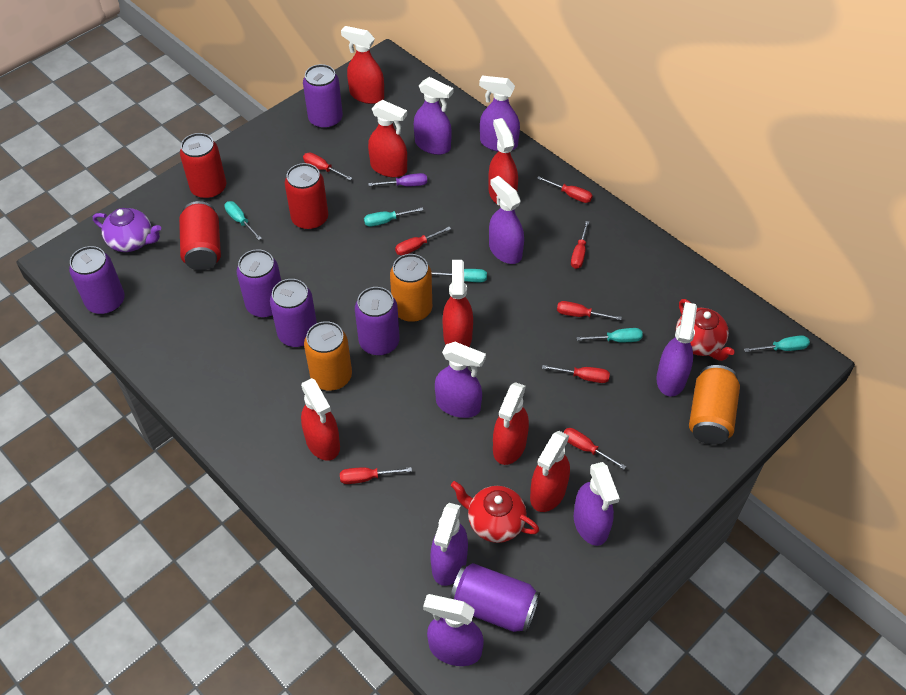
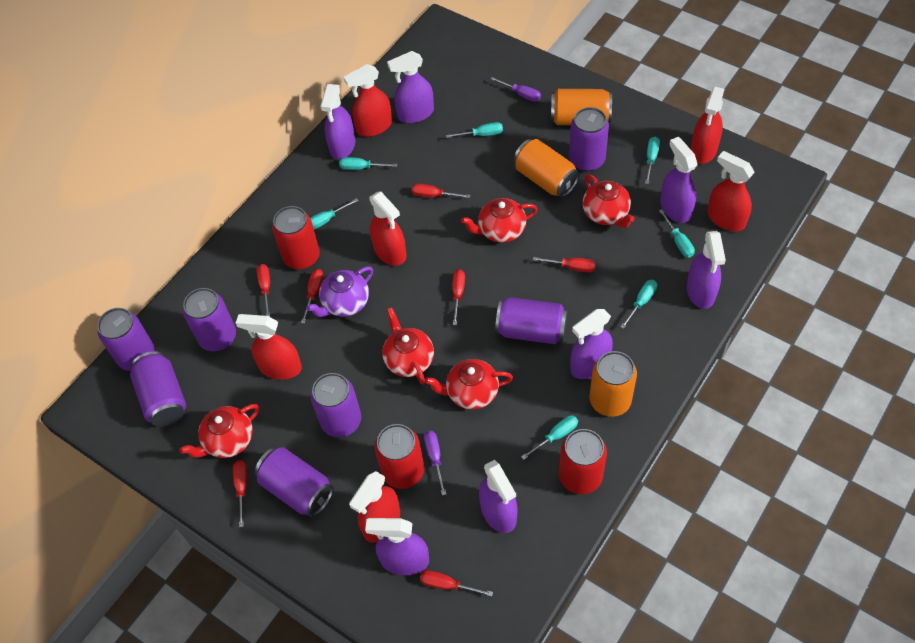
purple can: 6 -> 7
purple screwdriver: 1 -> 2
purple spray bottle: 8 -> 7
red screwdriver: 8 -> 7
red spray bottle: 7 -> 6
red teapot: 2 -> 5
turquoise screwdriver: 5 -> 7

